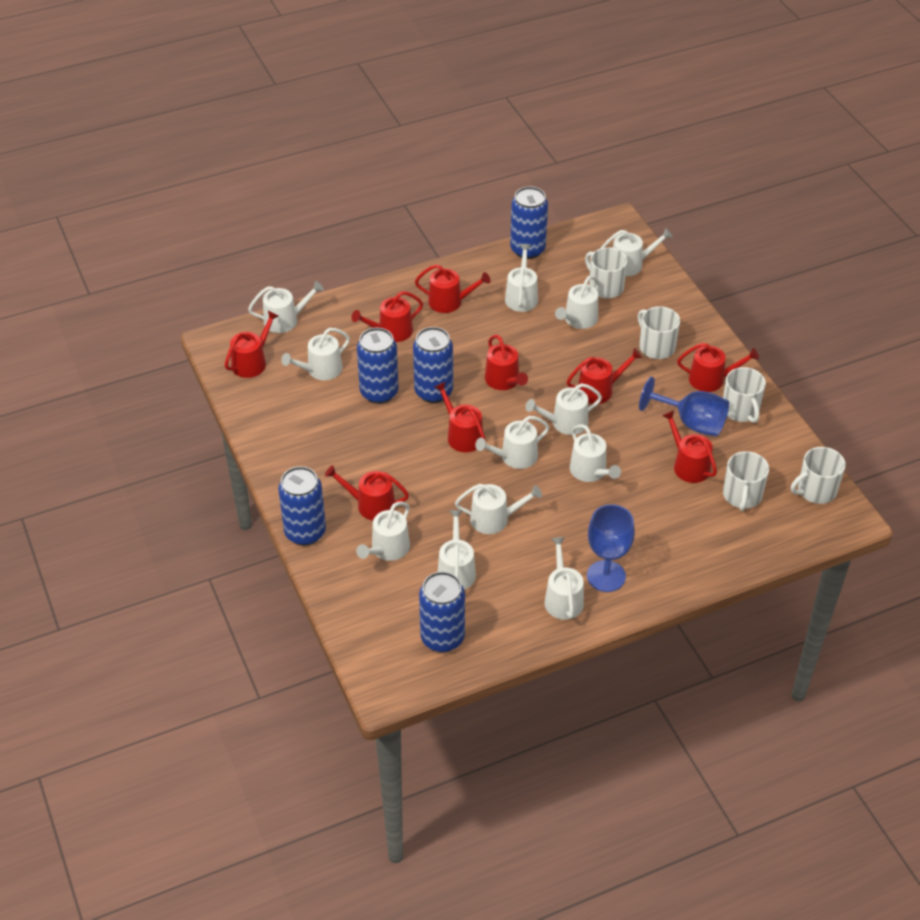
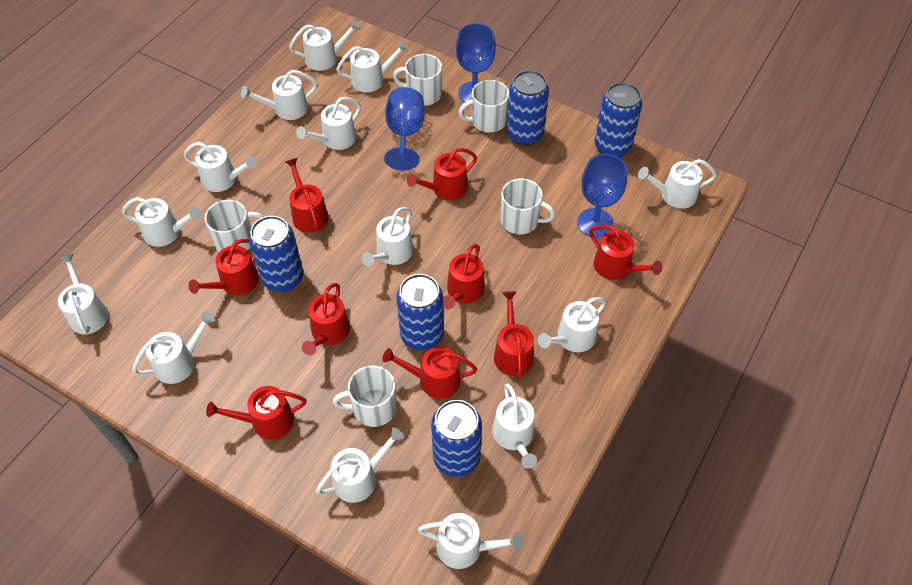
blue goblet: 2 -> 3
white watering can: 12 -> 14

